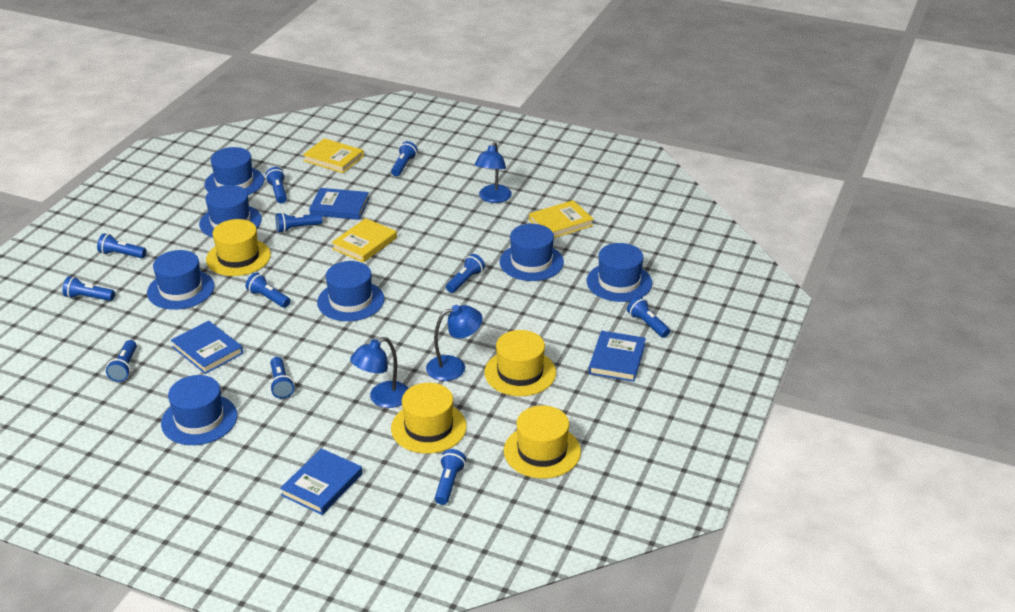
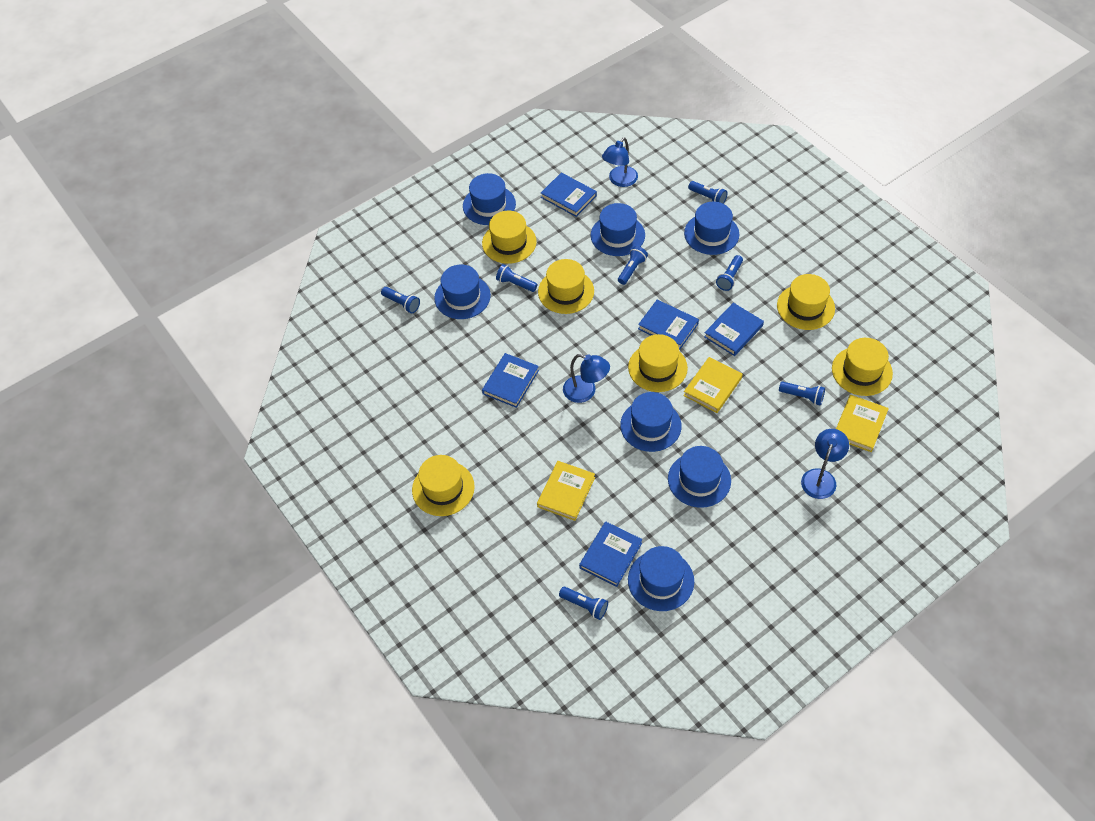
blue book: 4 -> 5
blue flashlight: 11 -> 7
yellow hat: 4 -> 6

